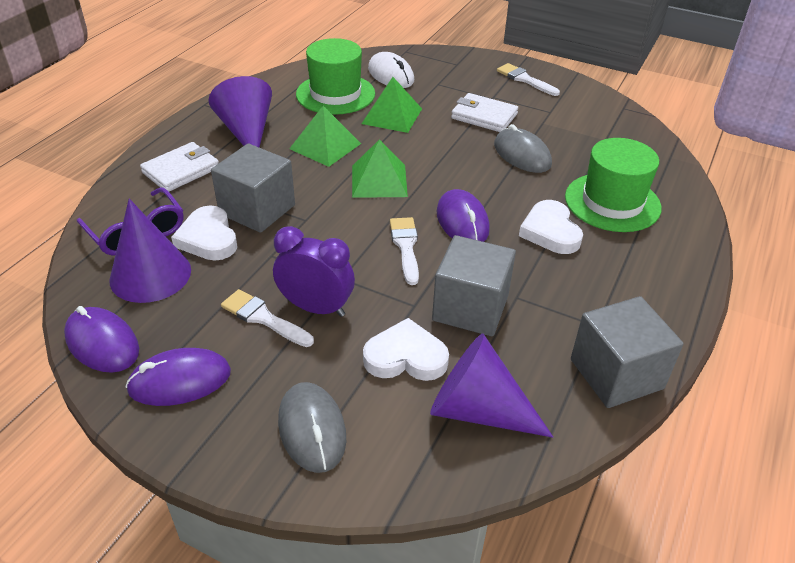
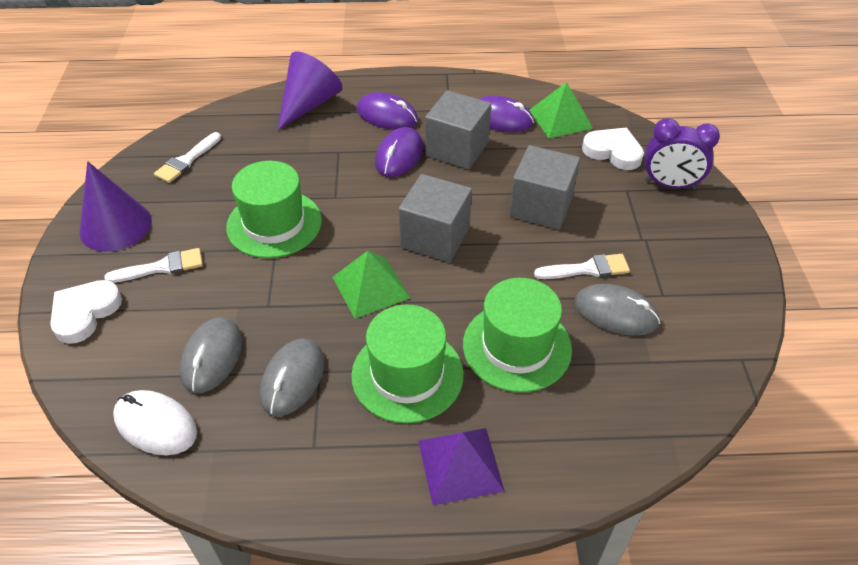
green hat: 2 -> 3
green pyramid: 3 -> 2
grey mouse: 2 -> 3
purple cone: 3 -> 2
purple glasses: 1 -> 0
purple pyramid: 0 -> 1
white heart: 3 -> 2
white wallet: 2 -> 0

